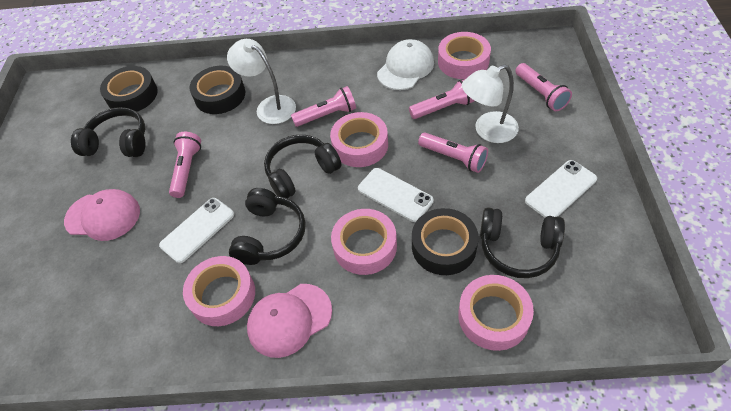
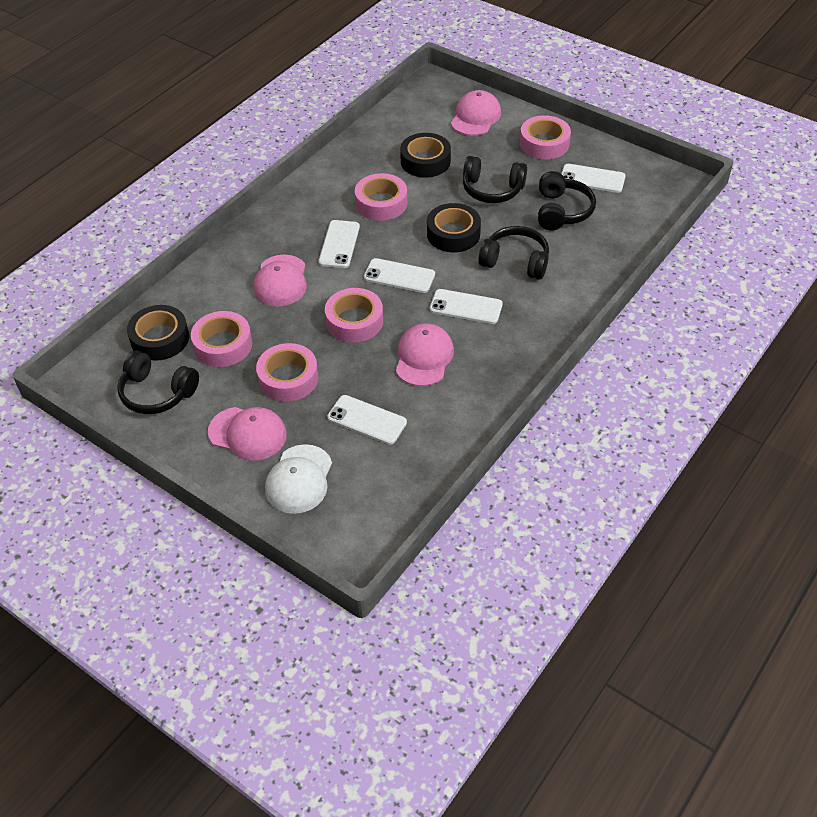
pink cap: 2 -> 4
pink flashlight: 5 -> 0
white lamp: 2 -> 0
white phone: 3 -> 5

